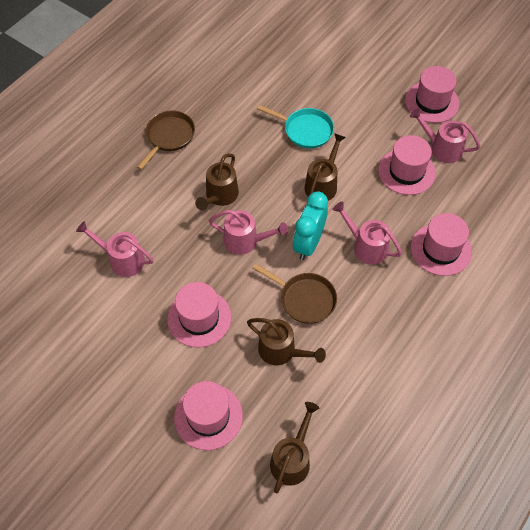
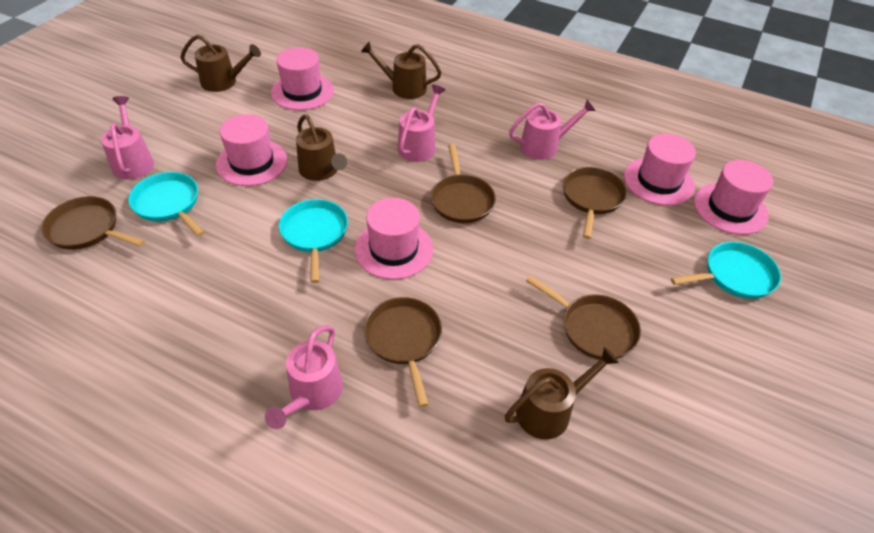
brown pan: 2 -> 5
turquoise clock: 1 -> 0
turquoise pan: 1 -> 3

